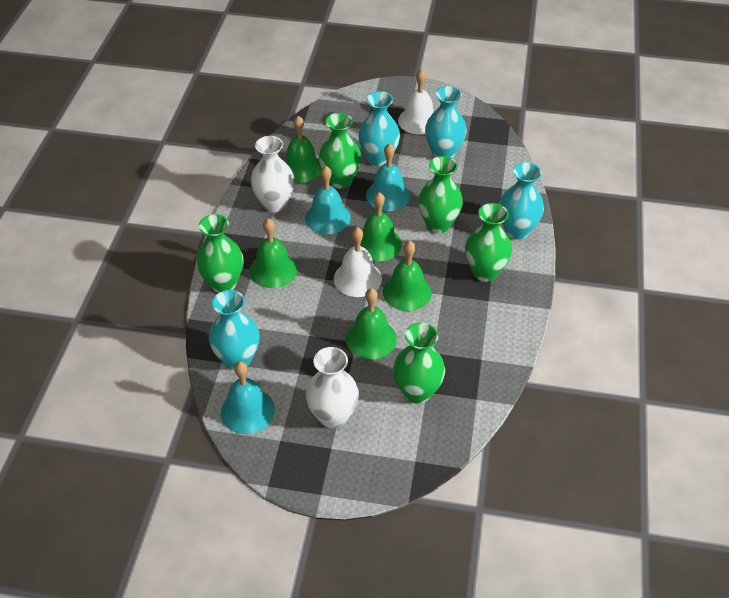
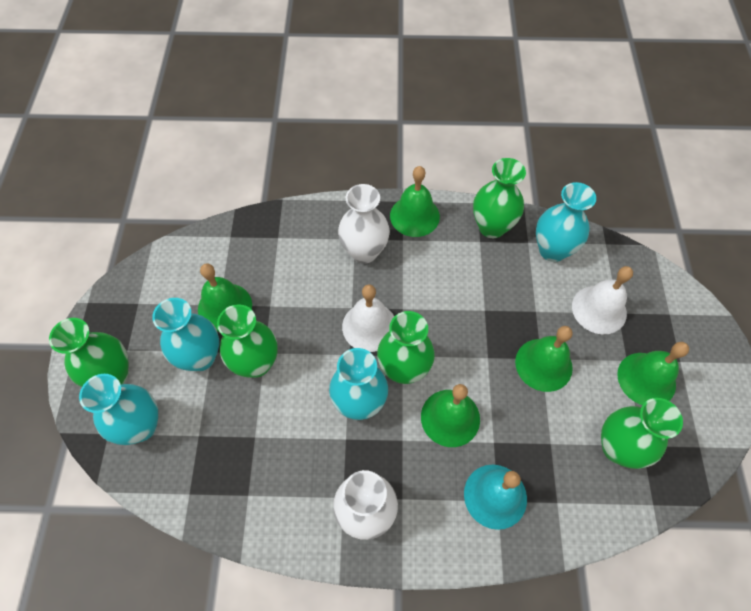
turquoise bell: 3 -> 1

